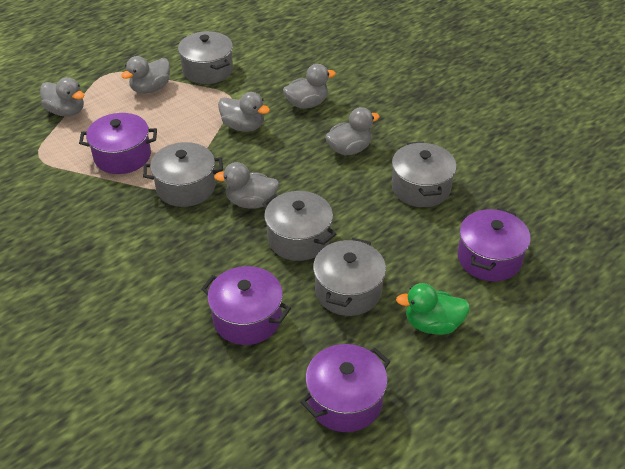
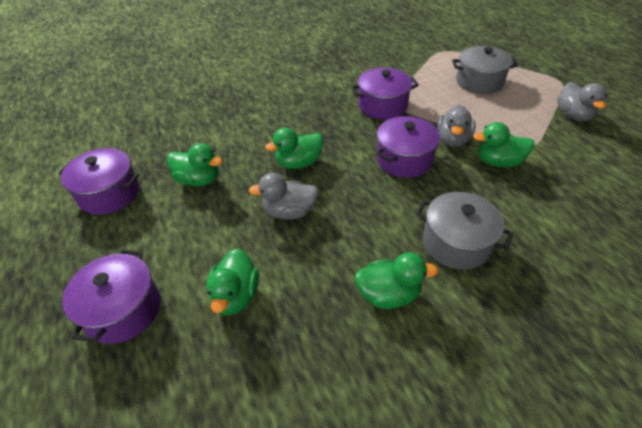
green duck: 1 -> 5
grey duck: 6 -> 3
grey pot: 5 -> 2

